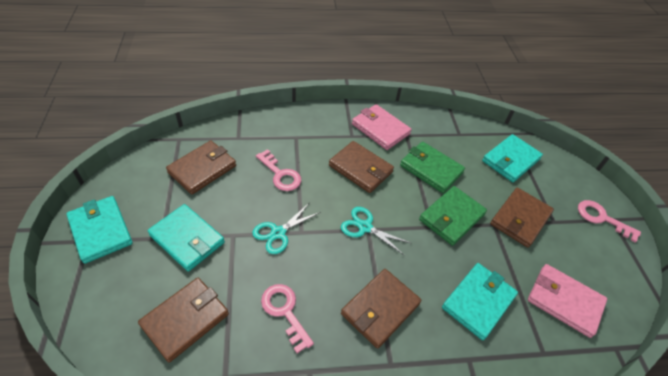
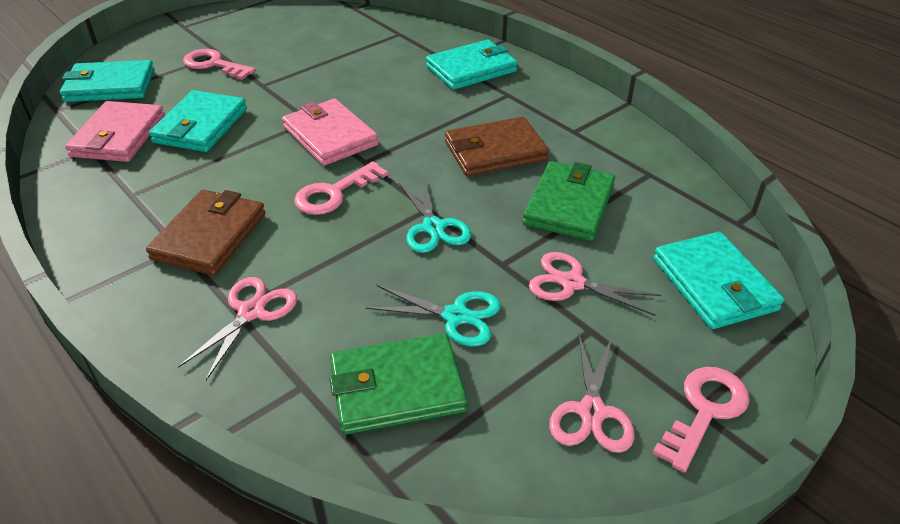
brown wallet: 5 -> 2
pink scissors: 0 -> 3

